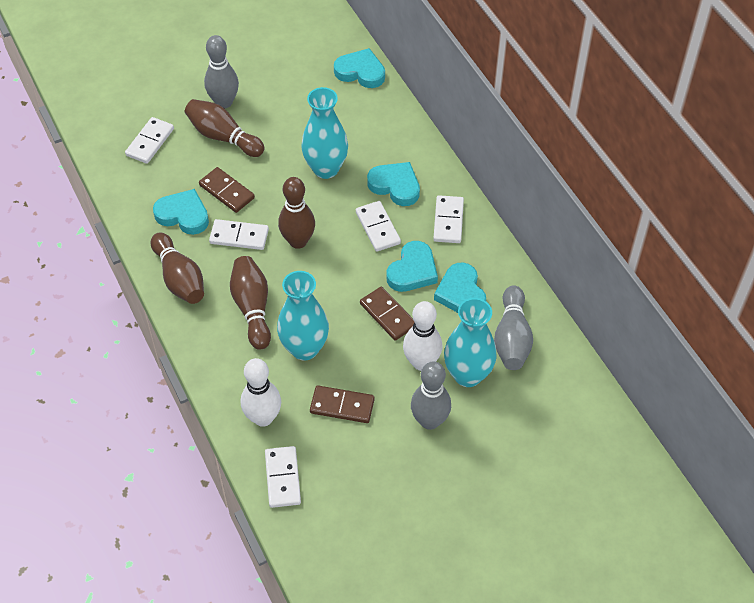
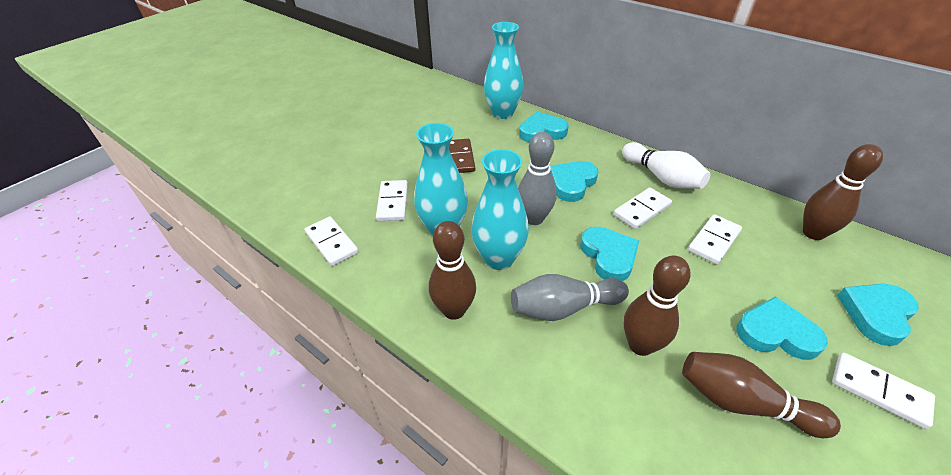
brown domino: 3 -> 1
grey bowling pin: 3 -> 2
white bowling pin: 2 -> 1

